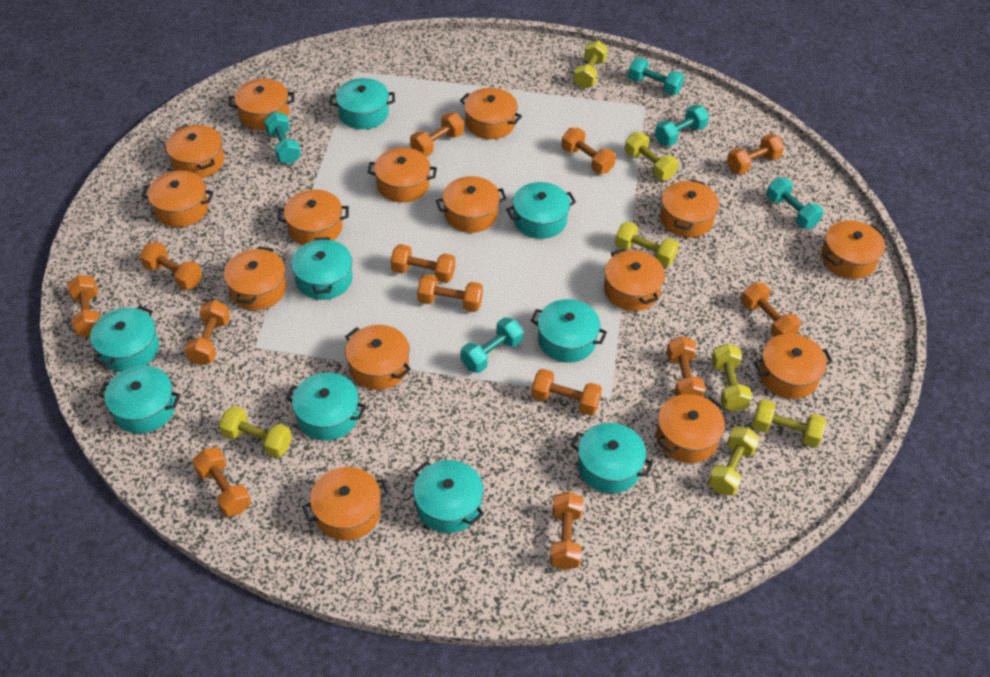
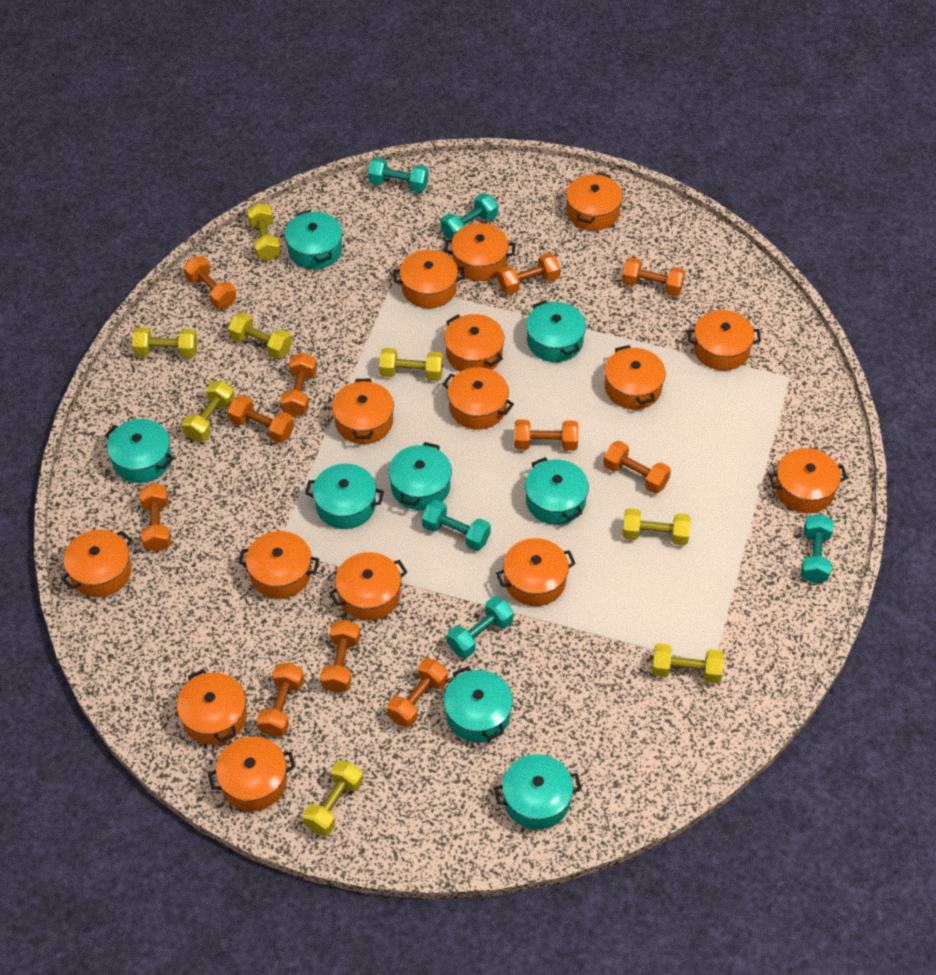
orange dumbbell: 13 -> 11
turquoise pot: 9 -> 8
yellow dumbbell: 7 -> 8

